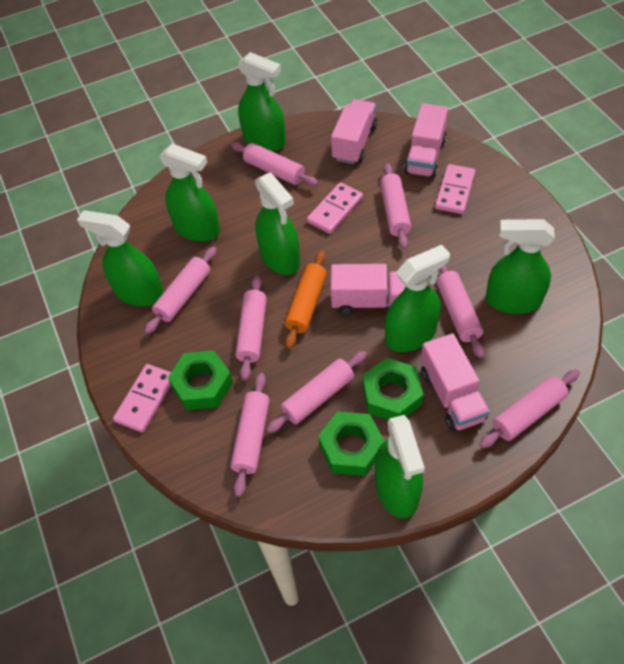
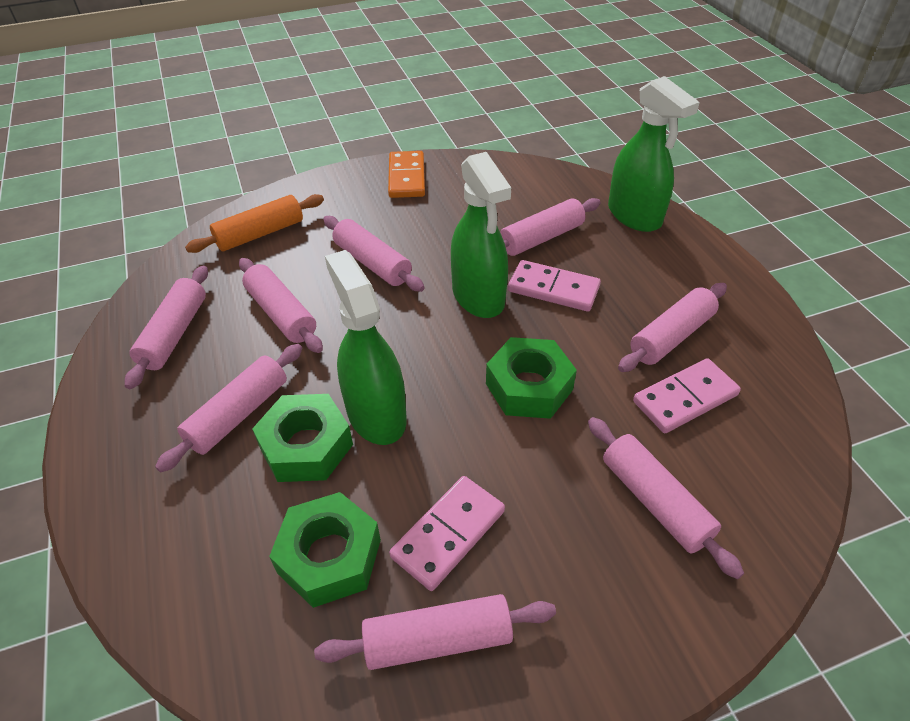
green spray bottle: 7 -> 3
orange domino: 0 -> 1
pink truck: 4 -> 0

